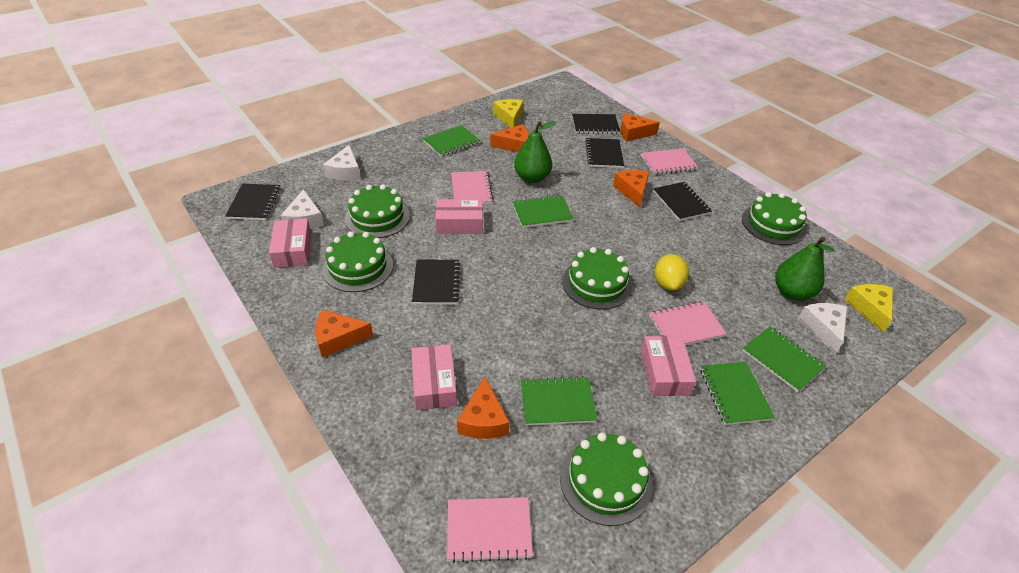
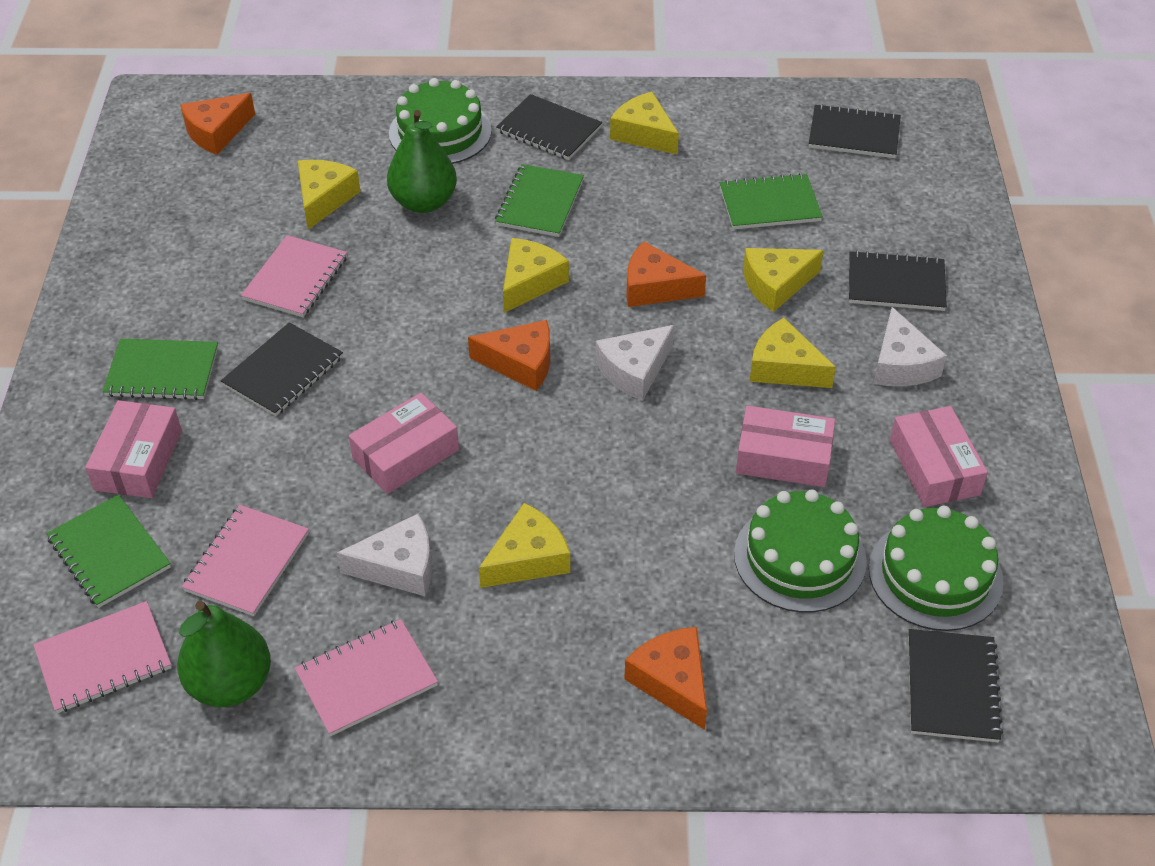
green cake: 5 -> 3
green notebook: 5 -> 4
orange cheese: 5 -> 4
yellow cheese: 2 -> 6
yellow lemon: 1 -> 0

